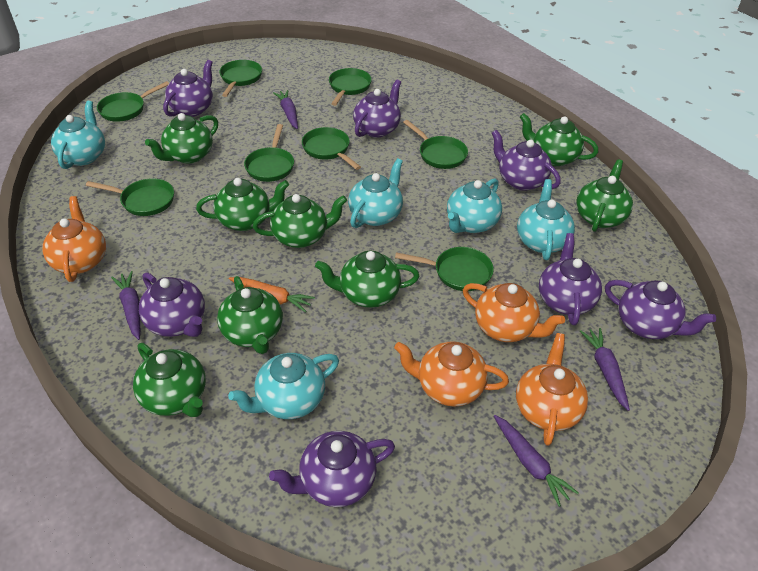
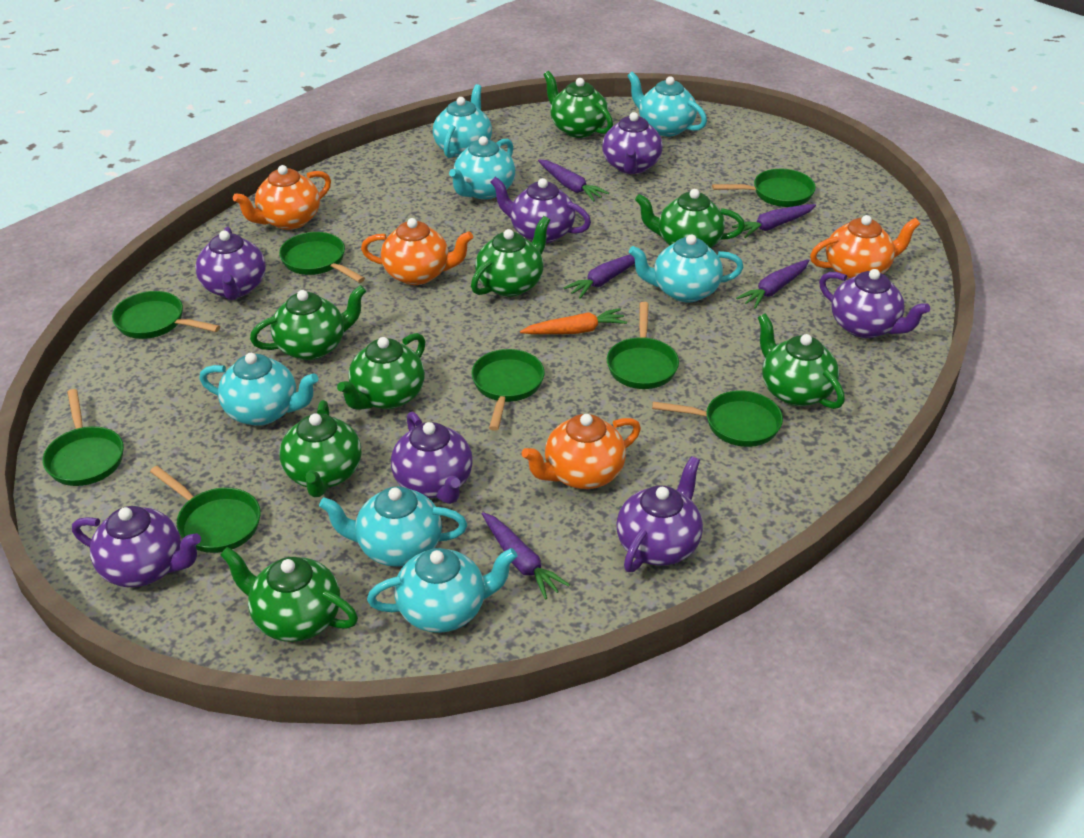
purple carrot: 4 -> 5
turquoise teapot: 5 -> 7

